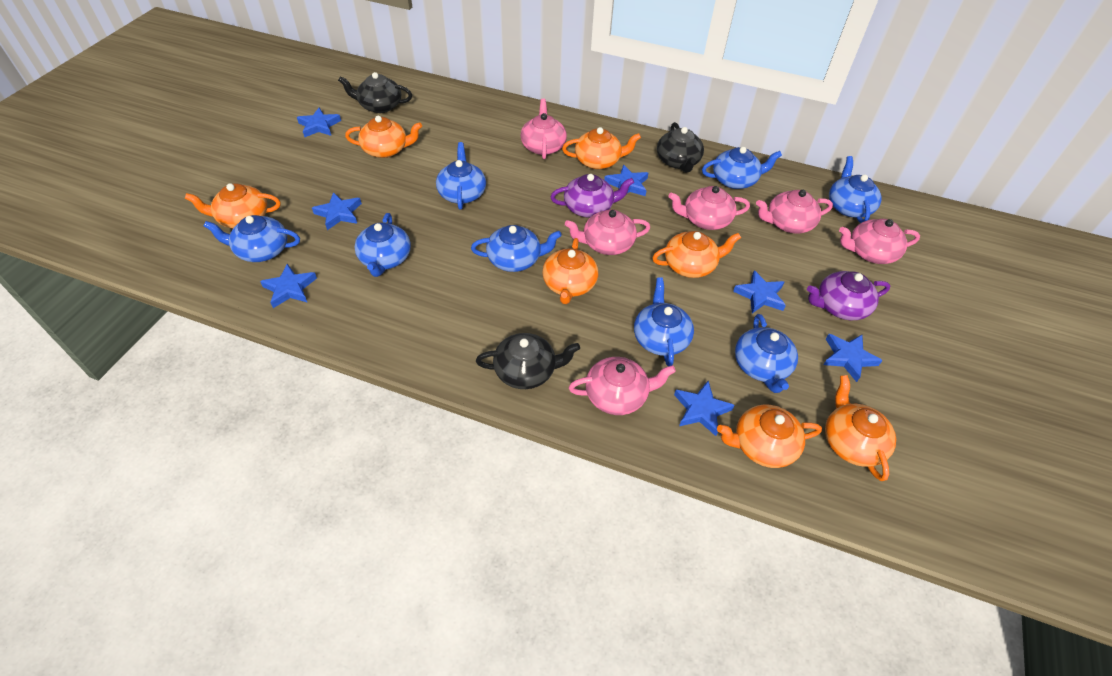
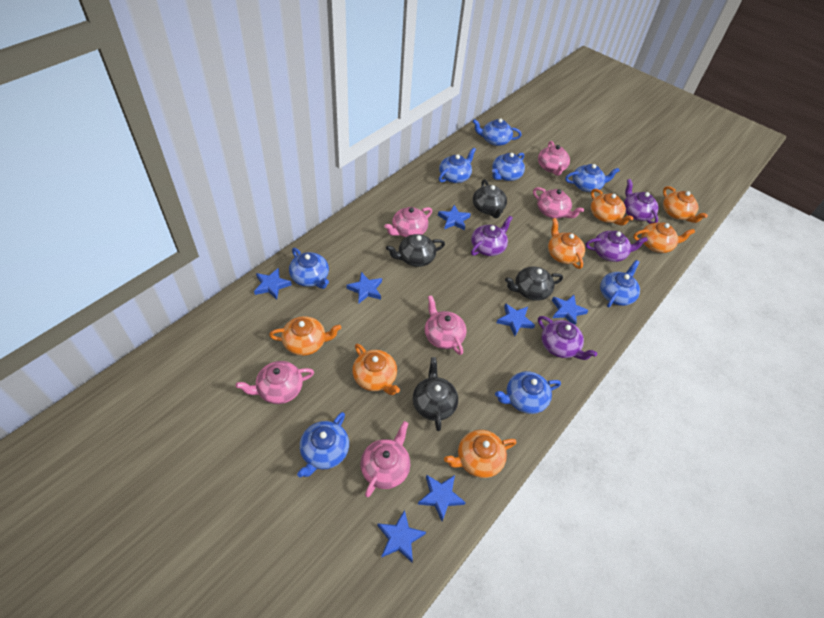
black teapot: 3 -> 4
purple teapot: 2 -> 4

